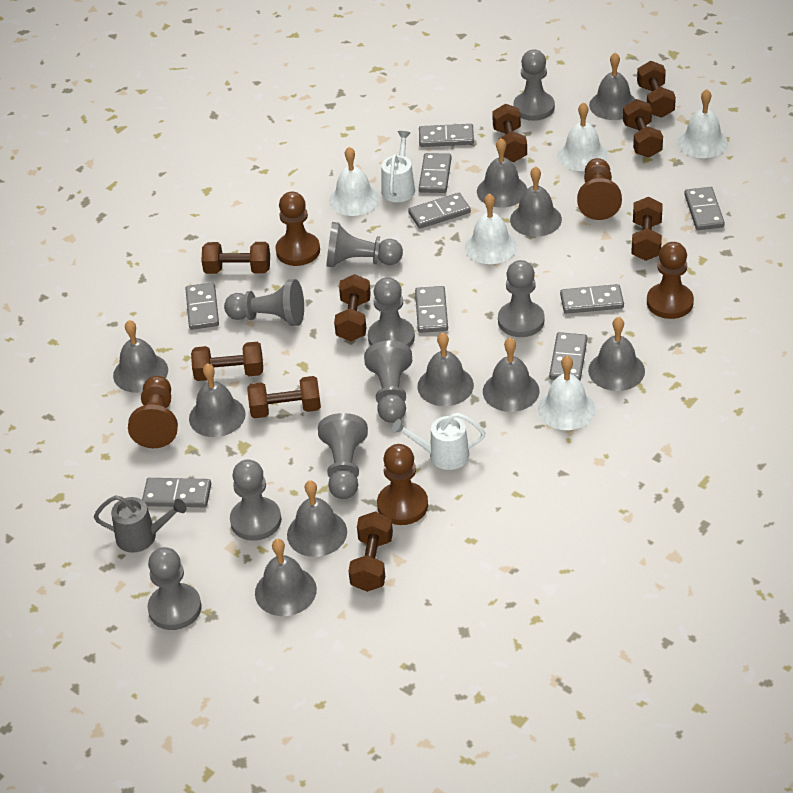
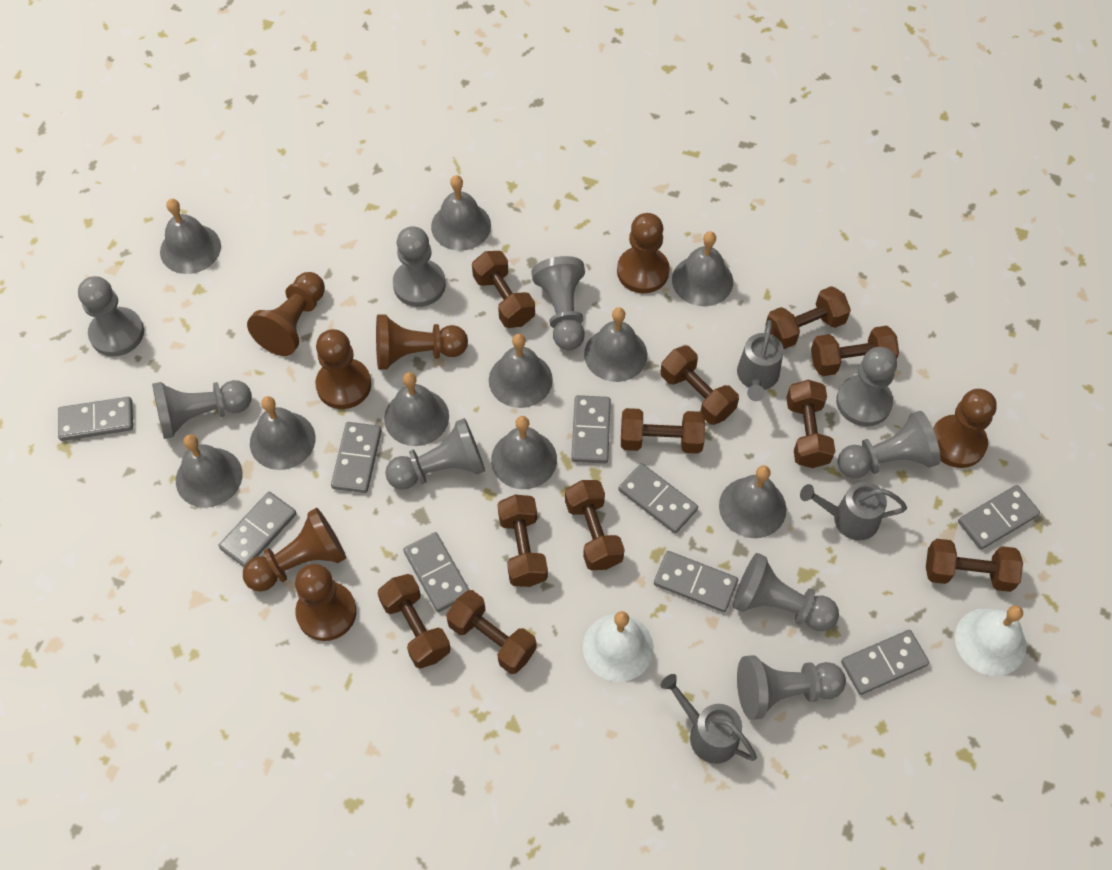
brown dumbbell: 9 -> 11
brown pawn: 5 -> 7
grey watering can: 1 -> 3
white bell: 5 -> 2
white watering can: 2 -> 0

